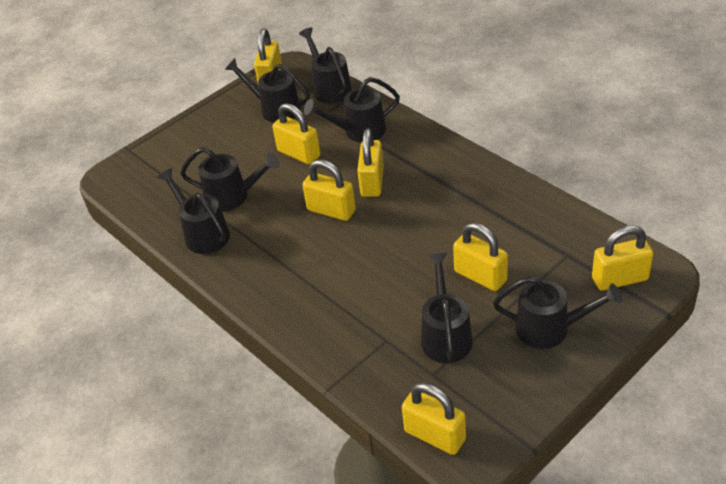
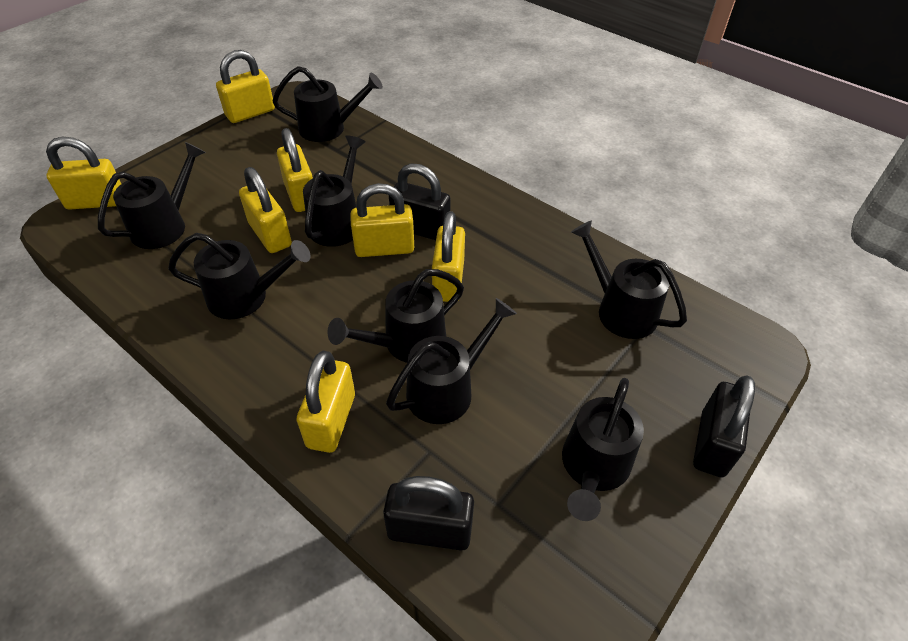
black padlock: 0 -> 3
black watering can: 7 -> 8

